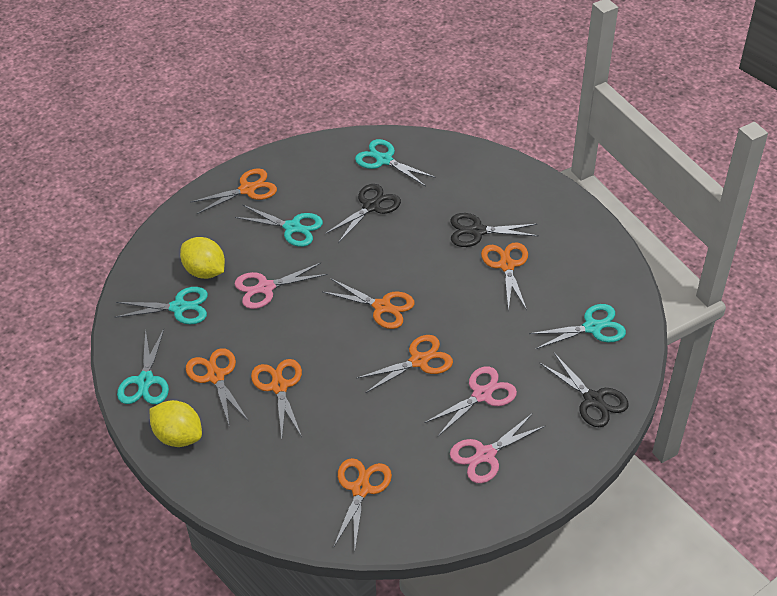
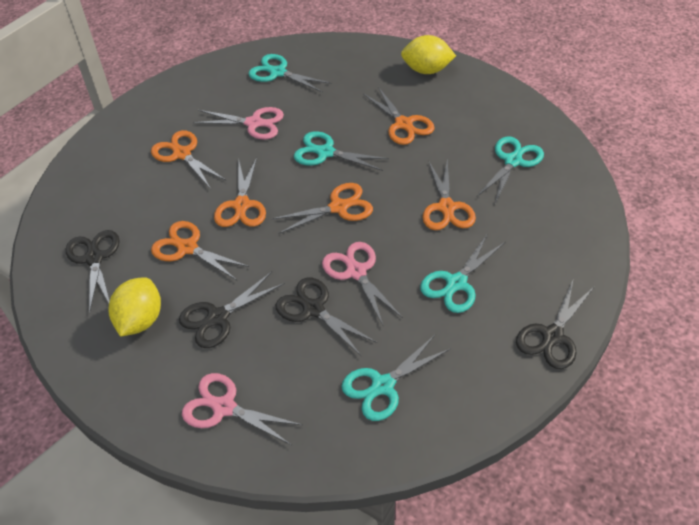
black scissors: 3 -> 4
orange scissors: 7 -> 6

